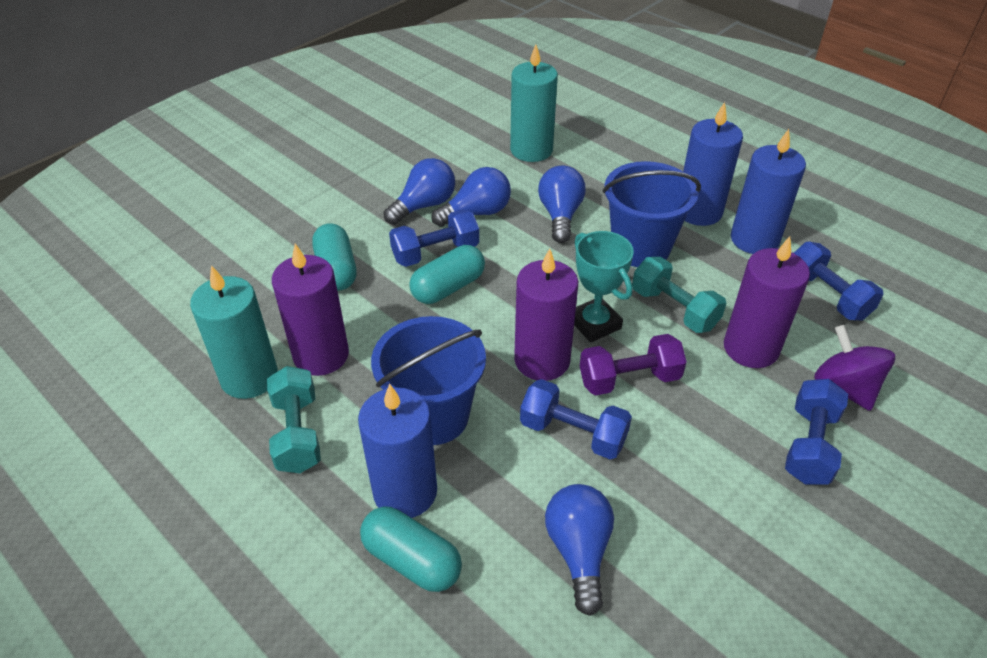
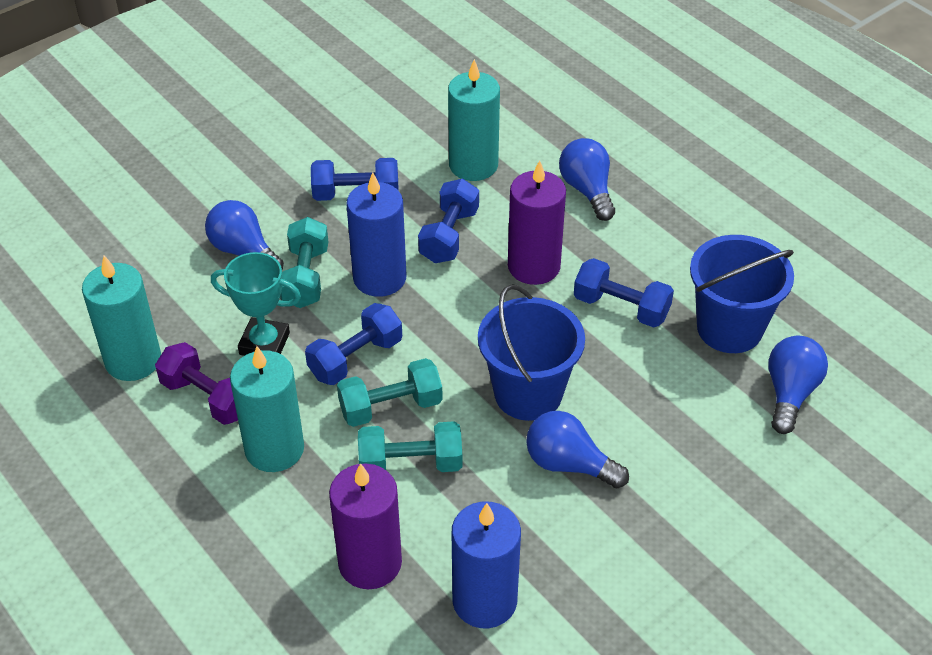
blue candle: 3 -> 2
purple candle: 3 -> 2
purple spinning top: 1 -> 0
turquoise candle: 2 -> 3
turquoise capsule: 3 -> 0
turquoise dumbbell: 2 -> 3

